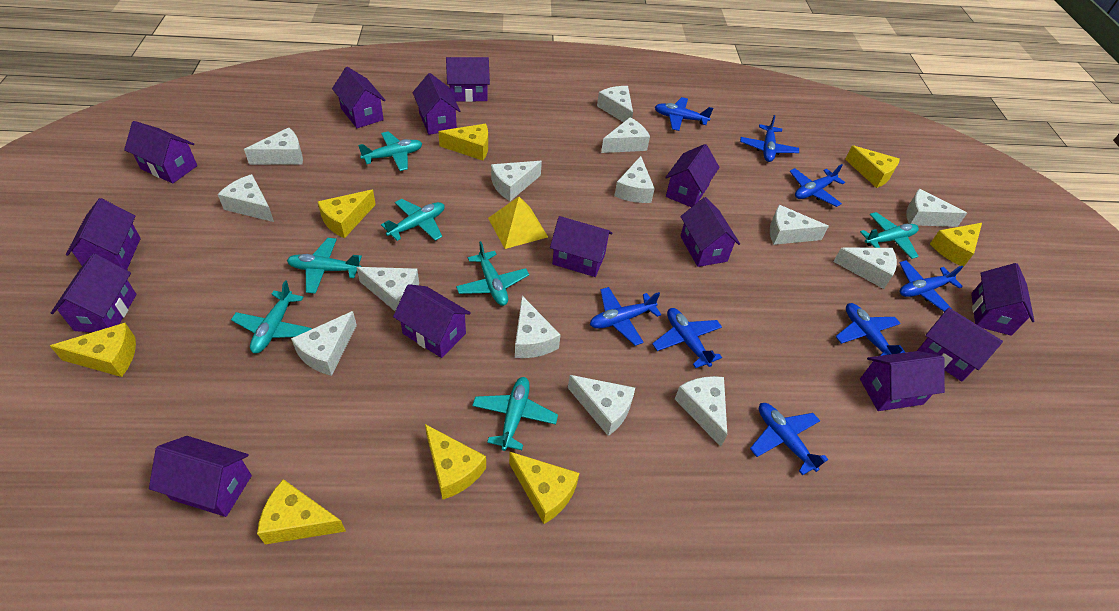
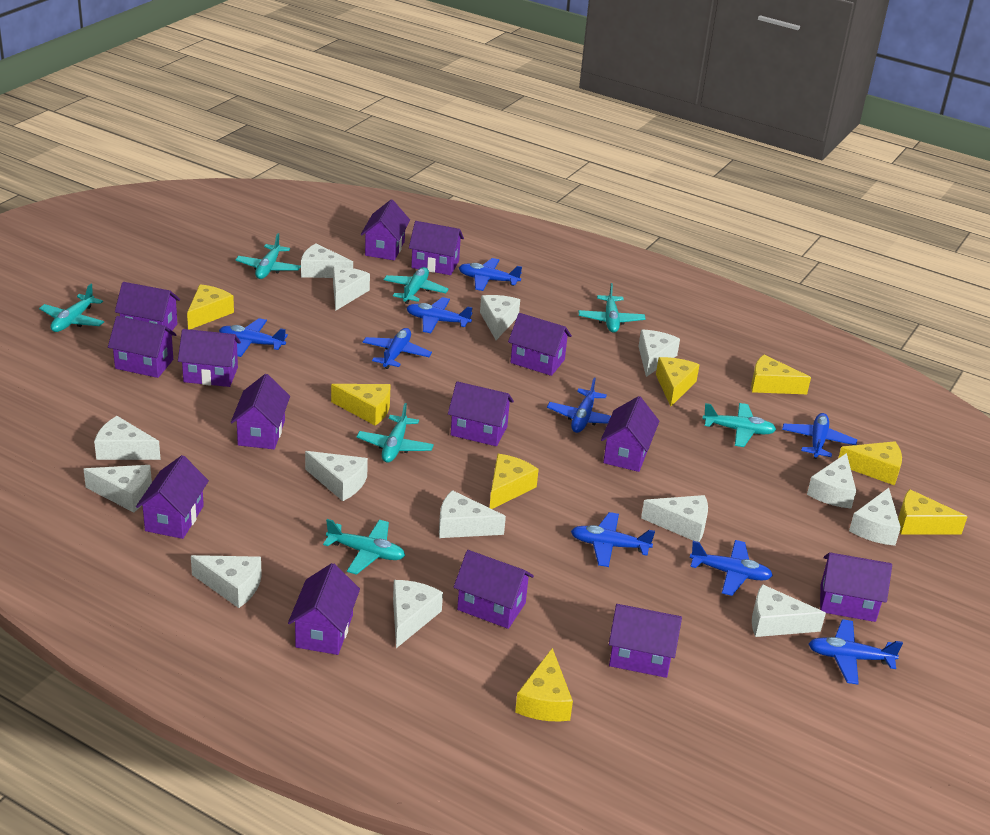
blue plane: 8 -> 9
yellow pyramid: 1 -> 0

